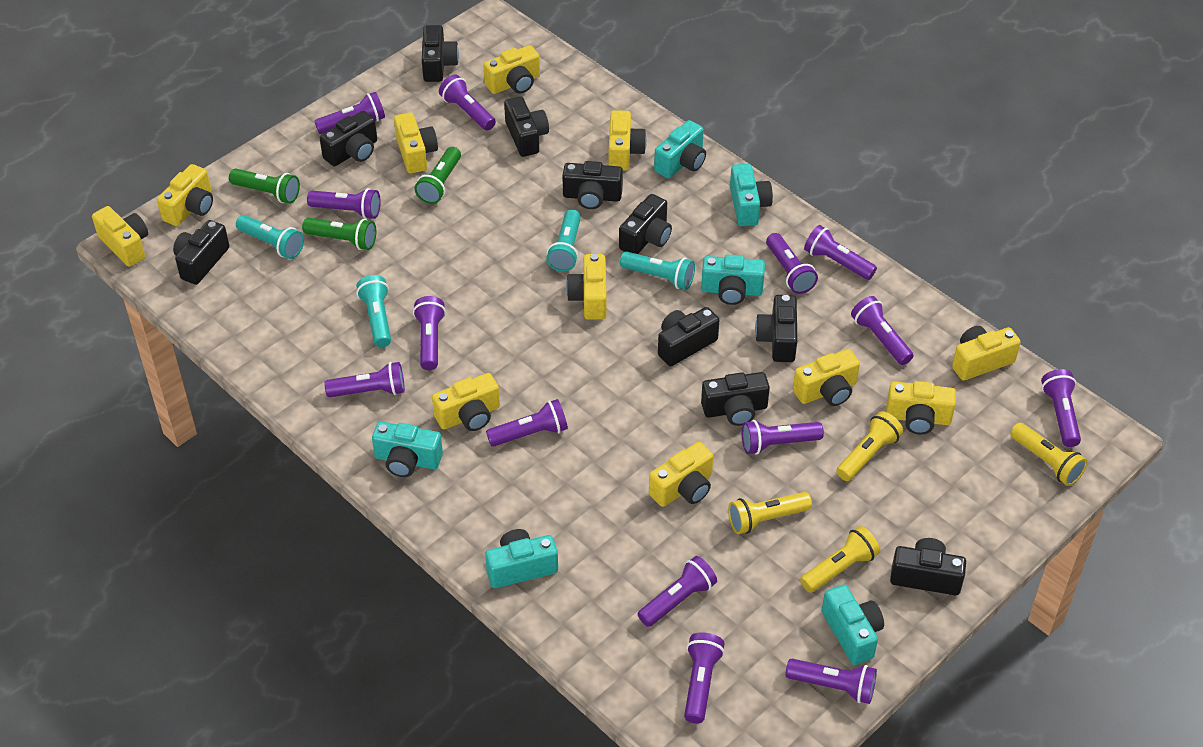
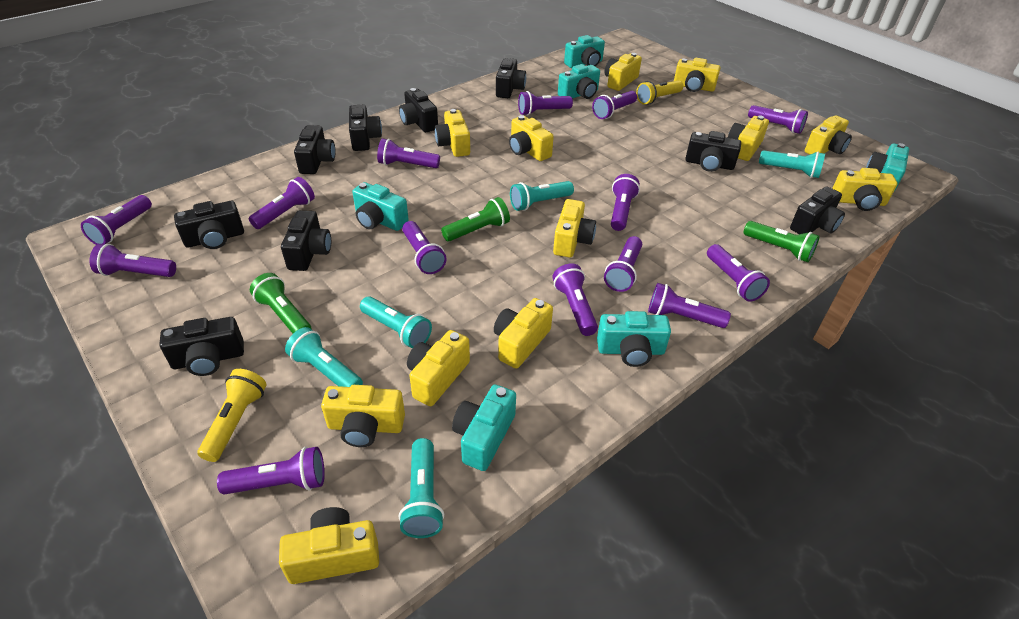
black camera: 10 -> 9
turquoise flashlight: 4 -> 5
yellow camera: 11 -> 12
yellow flashlight: 4 -> 2

